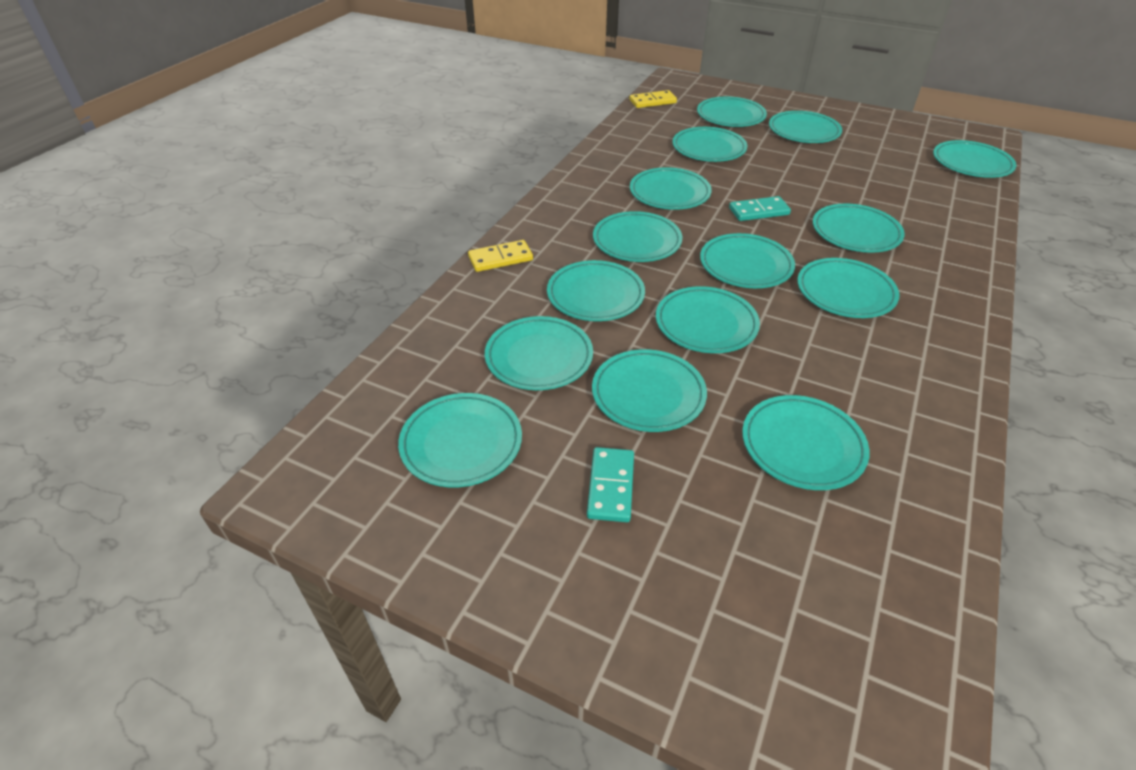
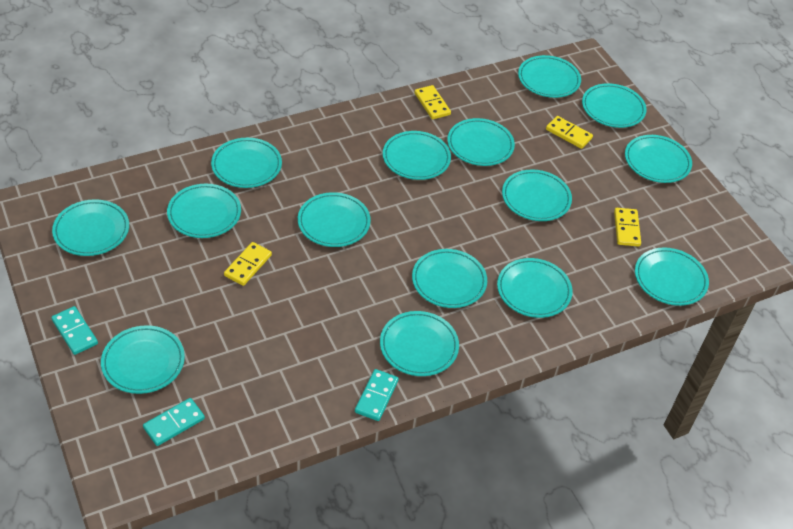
turquoise domino: 2 -> 3
yellow domino: 2 -> 4

